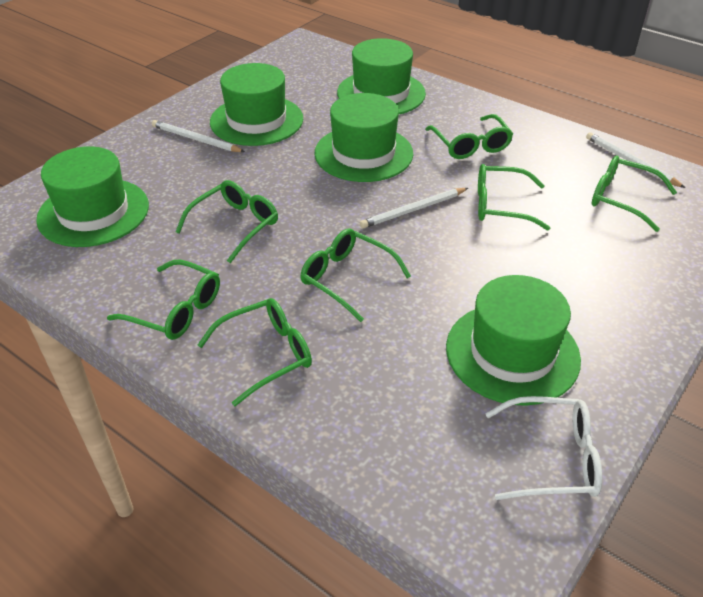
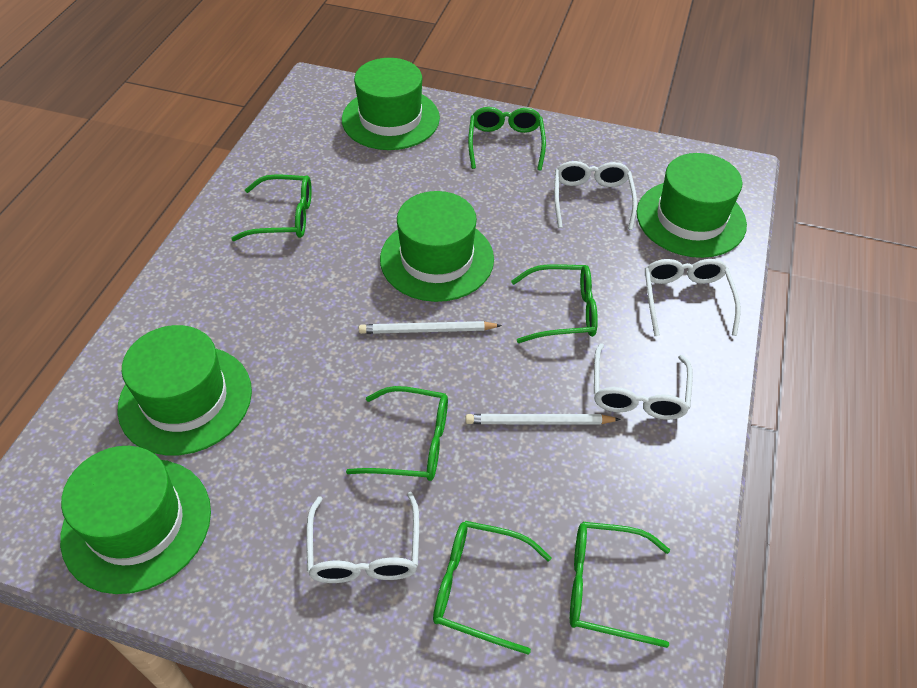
green glasses: 7 -> 6
white glasses: 1 -> 4
white pencil: 3 -> 2

